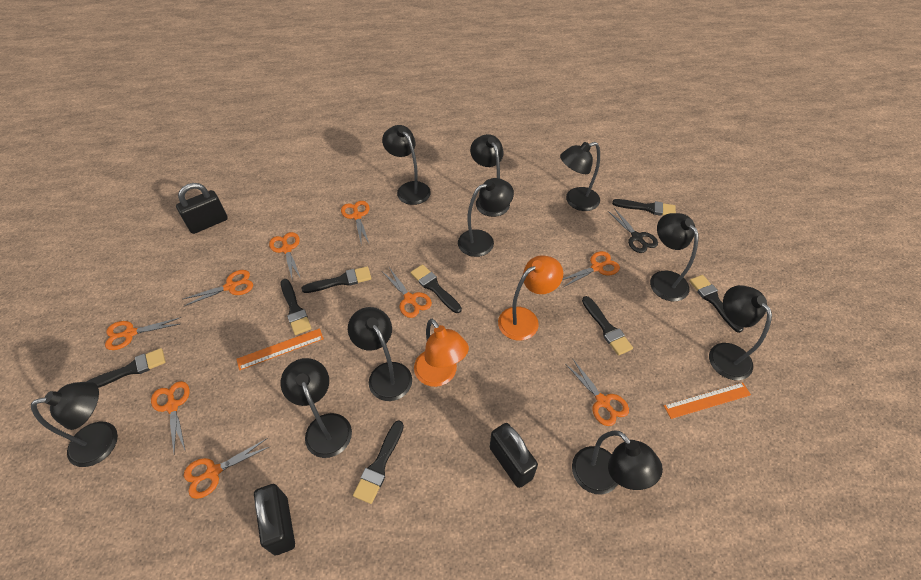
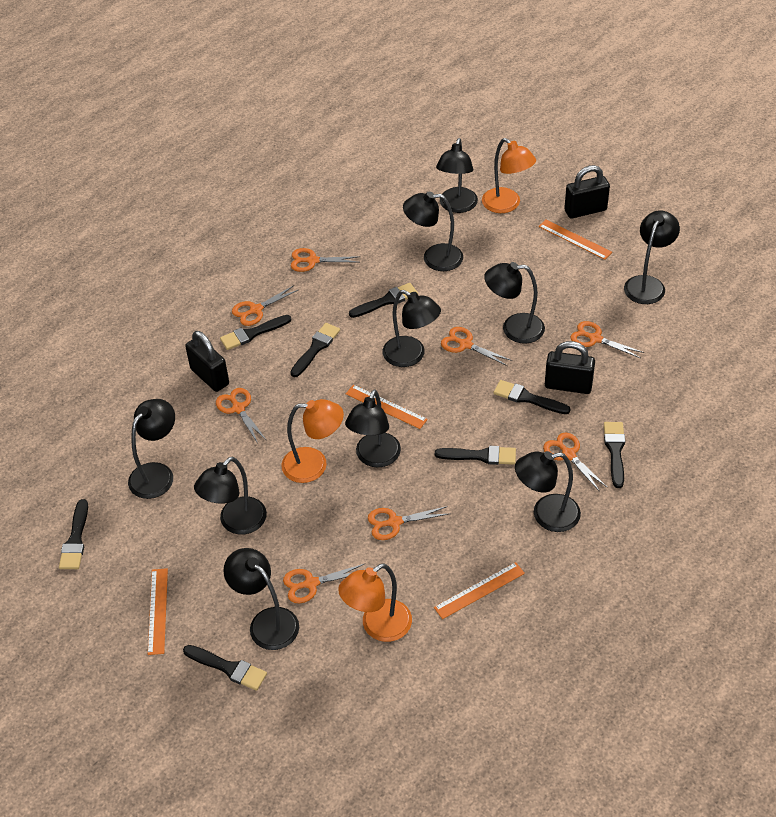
black scissors: 1 -> 0
orange lamp: 2 -> 3
orange ruler: 2 -> 4
orange scissors: 9 -> 8

